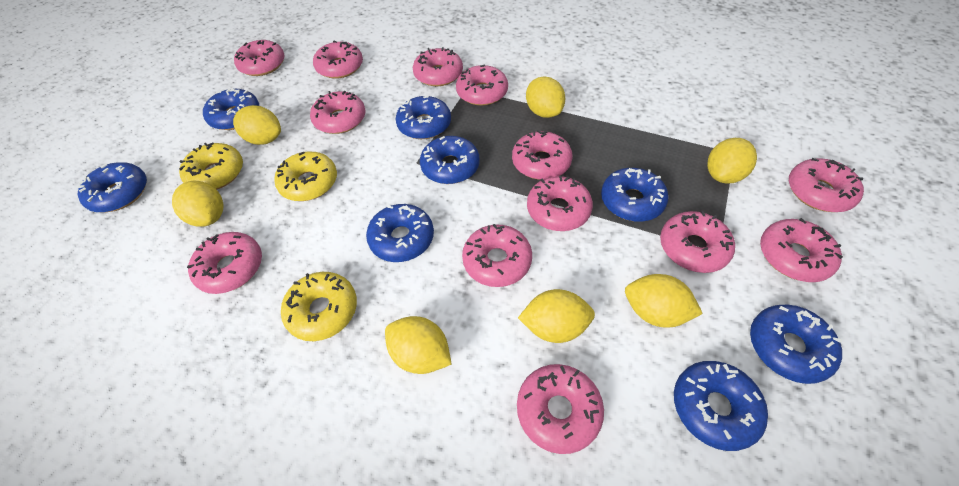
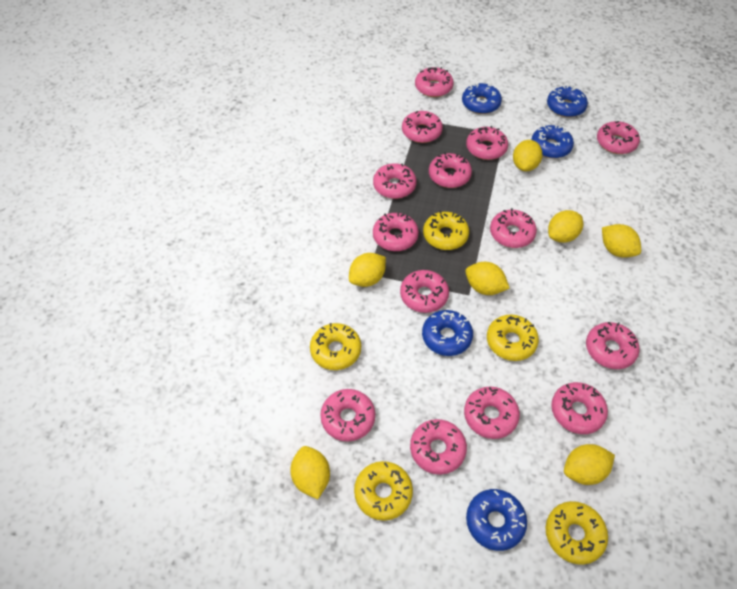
blue donut: 8 -> 5
pink donut: 13 -> 14
yellow donut: 3 -> 5

